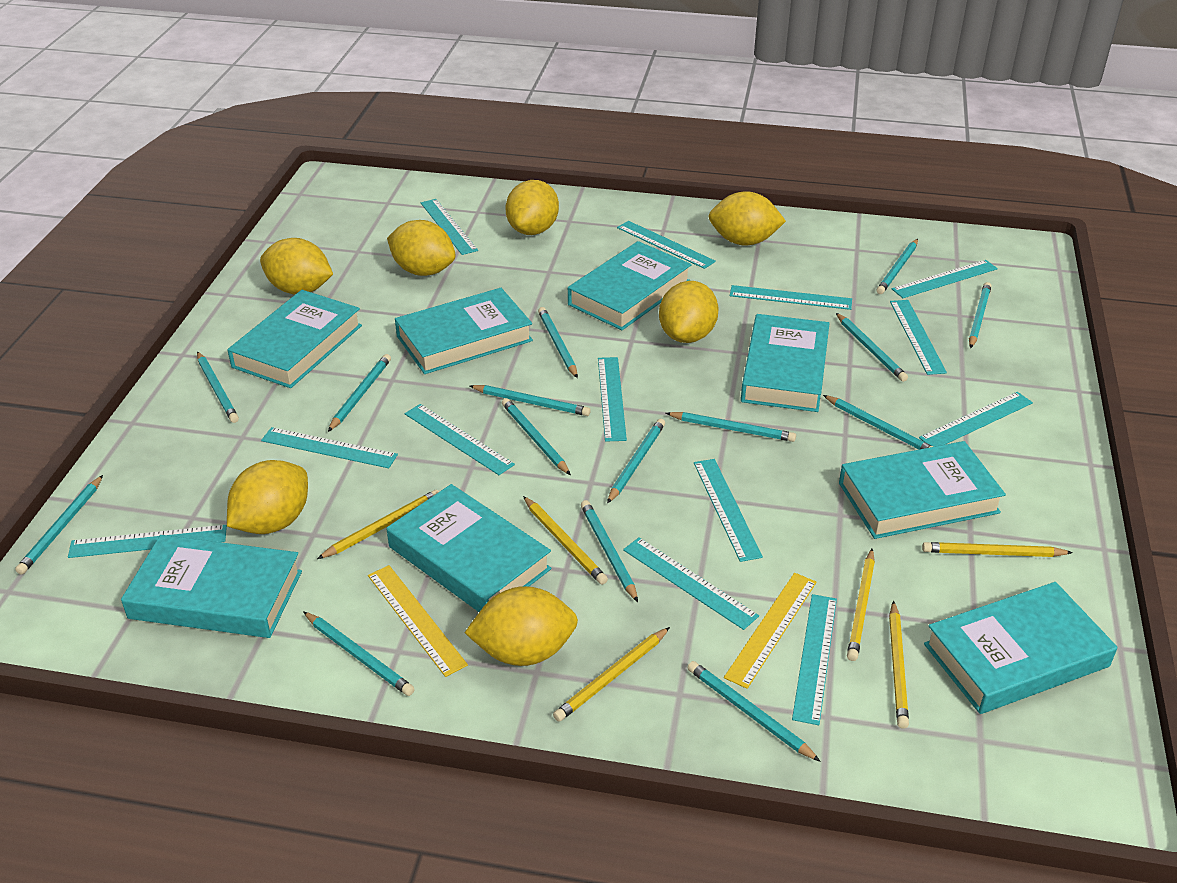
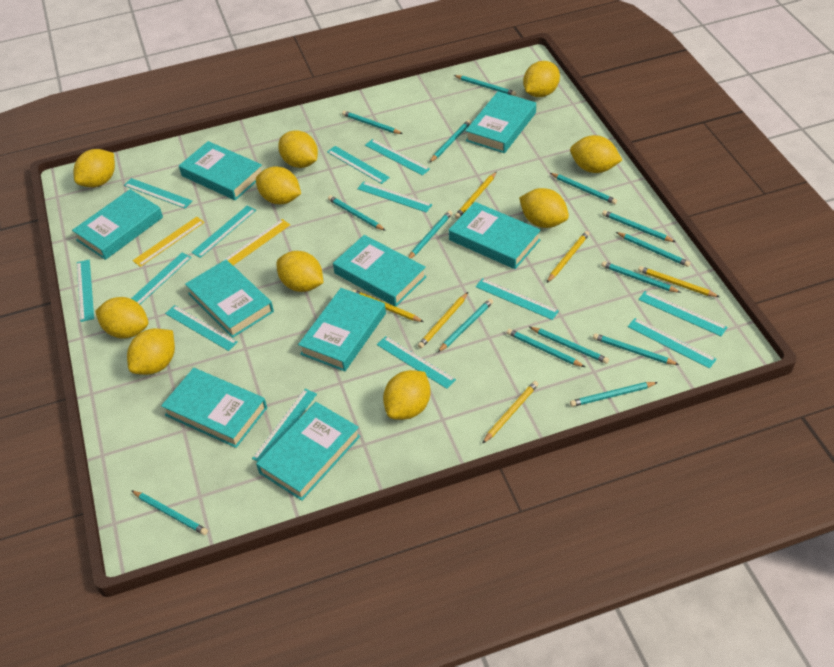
turquoise book: 8 -> 9
yellow lemon: 7 -> 10

